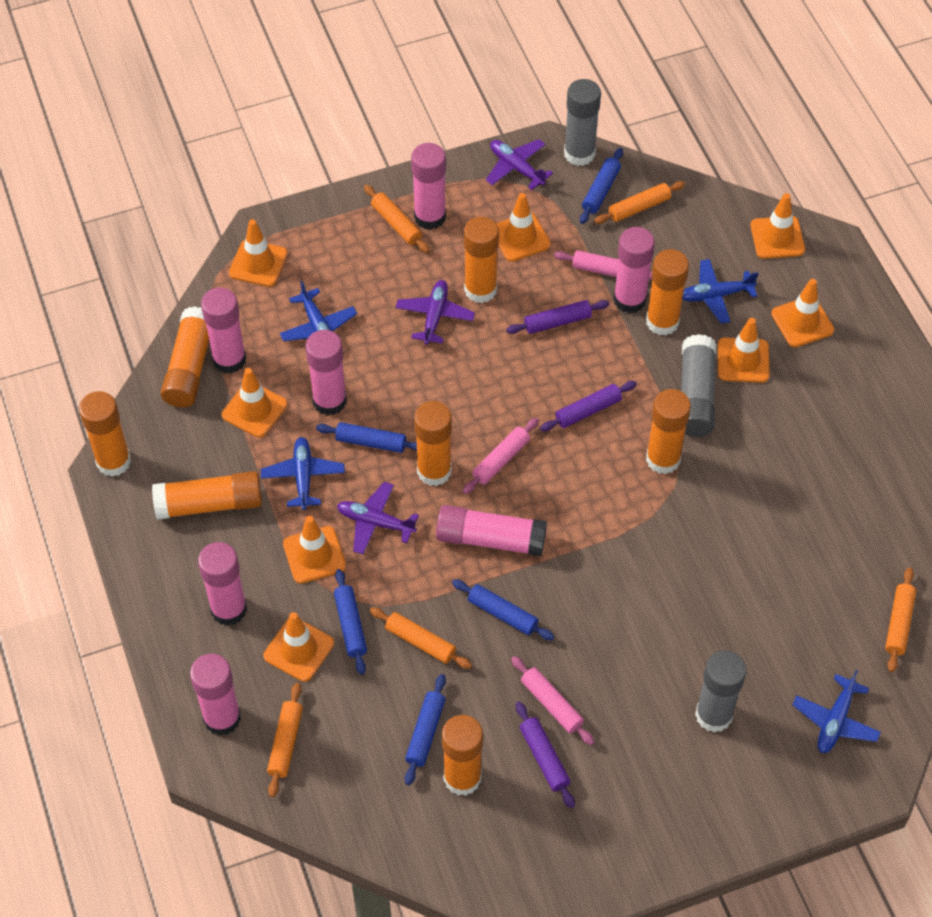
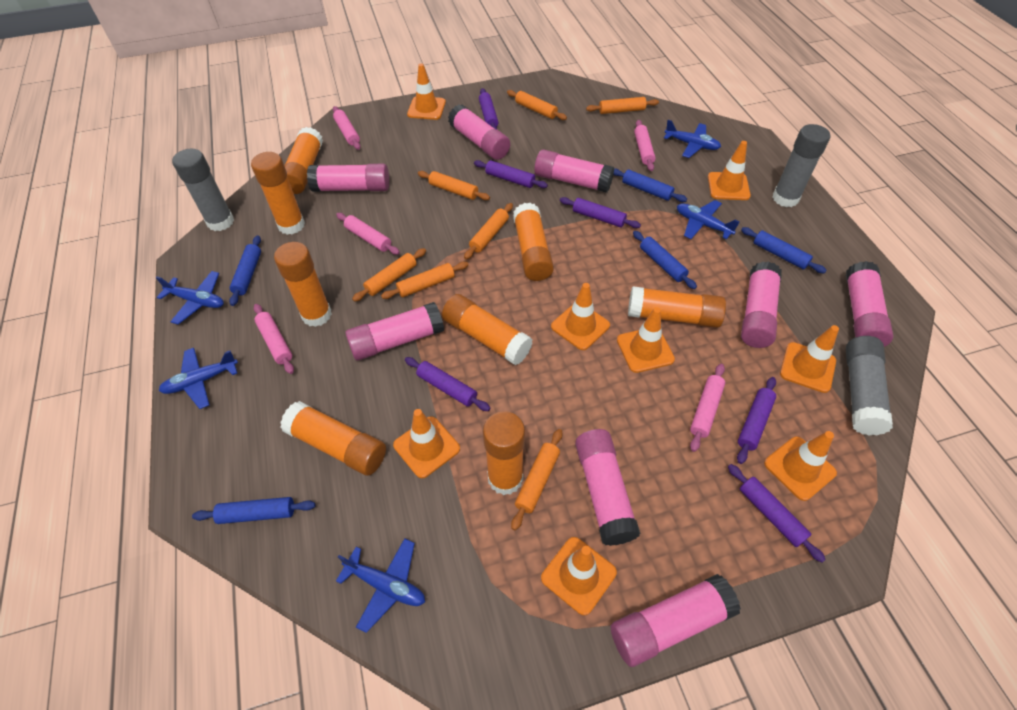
blue plane: 4 -> 5
orange rolling pin: 5 -> 7
pink glue stick: 7 -> 8
pink rolling pin: 3 -> 5
purple plane: 3 -> 0
purple rolling pin: 3 -> 6

